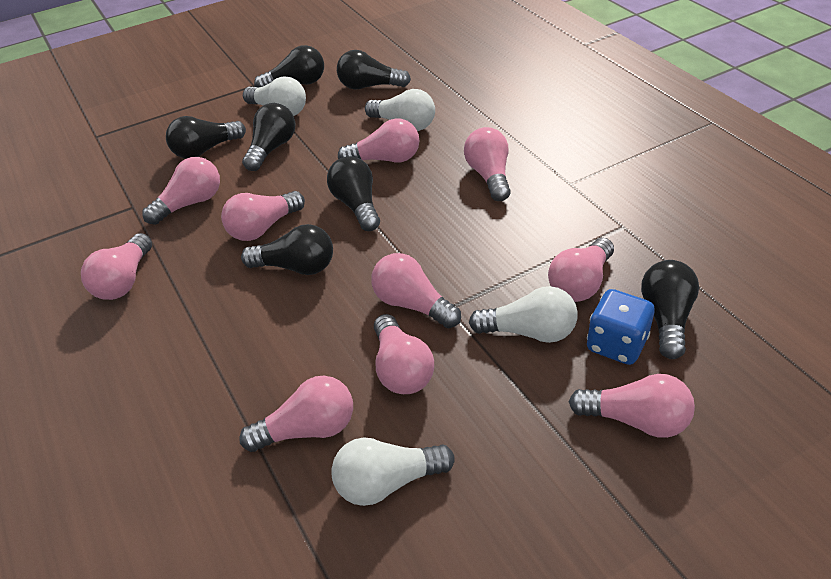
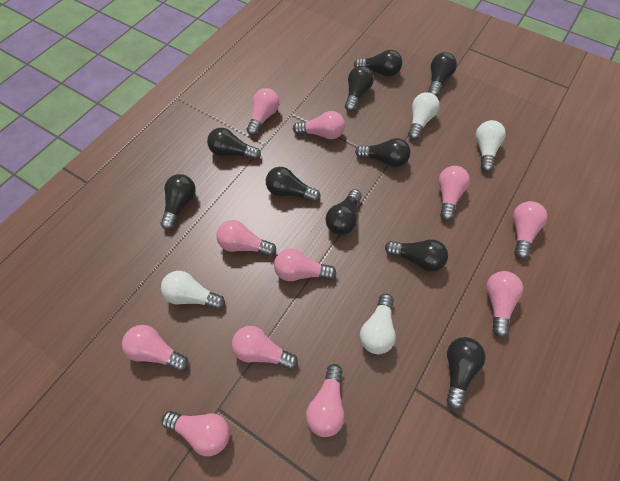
black light bulb: 7 -> 10
blue dice: 1 -> 0
pink light bulb: 10 -> 11

